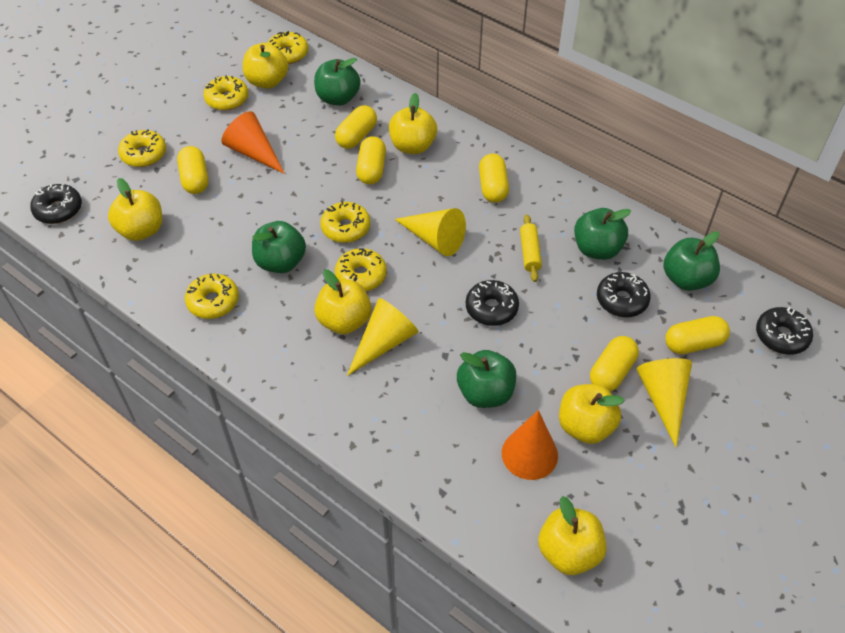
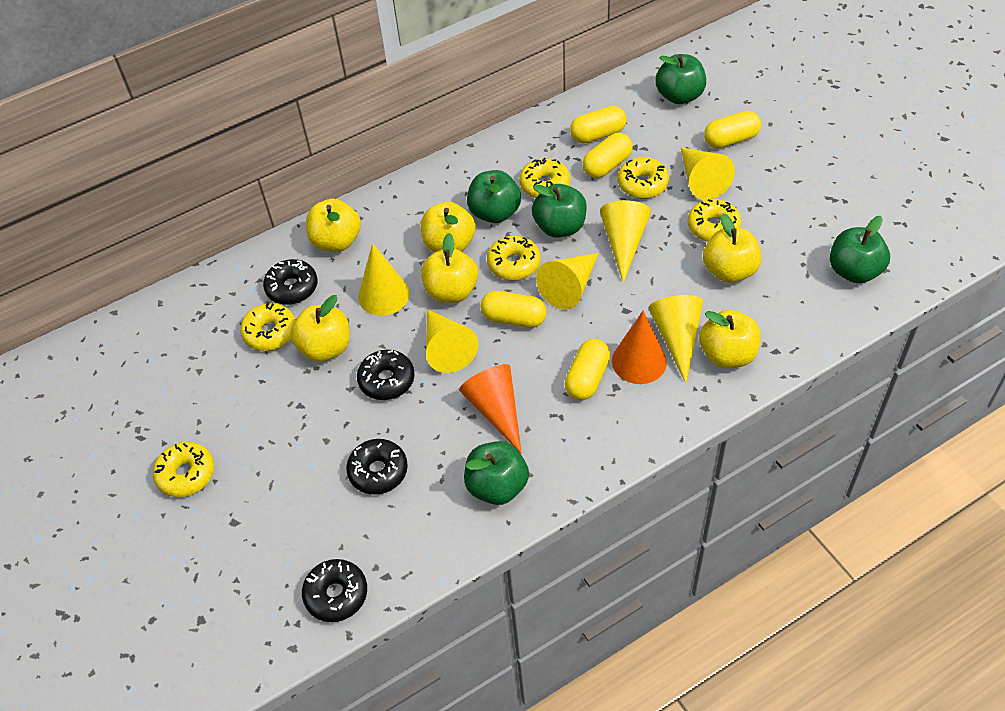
yellow capsule: 6 -> 5
yellow cone: 3 -> 6
yellow rolling pin: 1 -> 0

